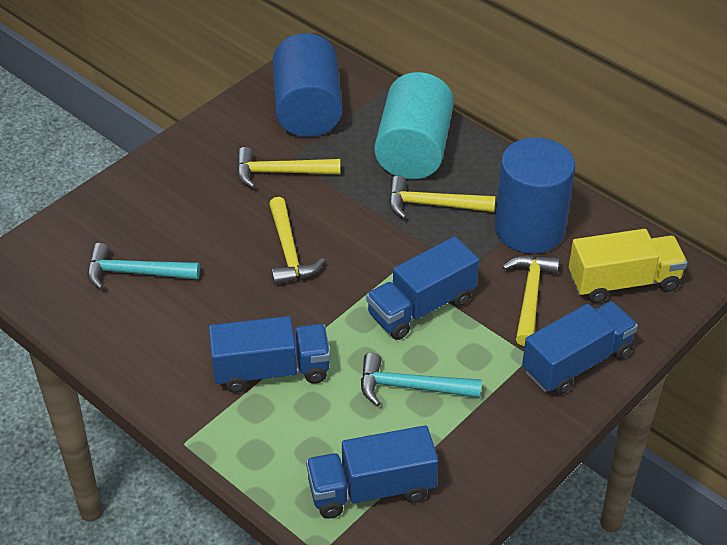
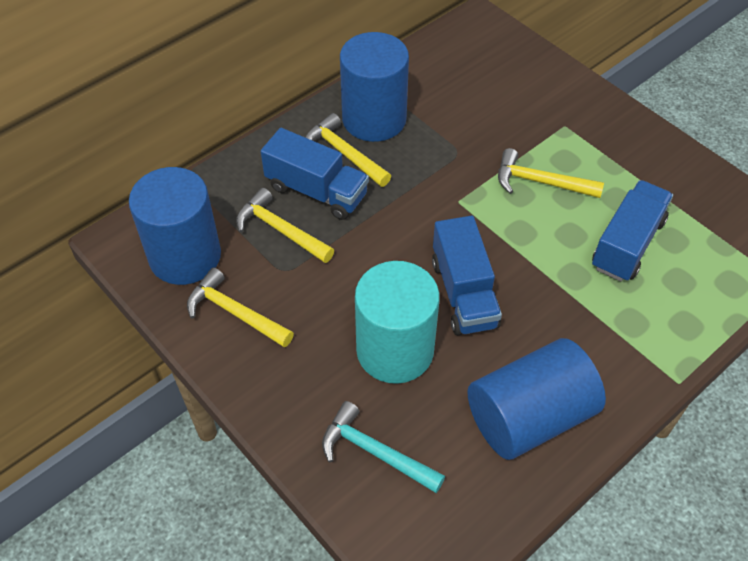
blue cylinder: 2 -> 3
blue truck: 4 -> 3
turquoise hammer: 2 -> 1
yellow truck: 1 -> 0

